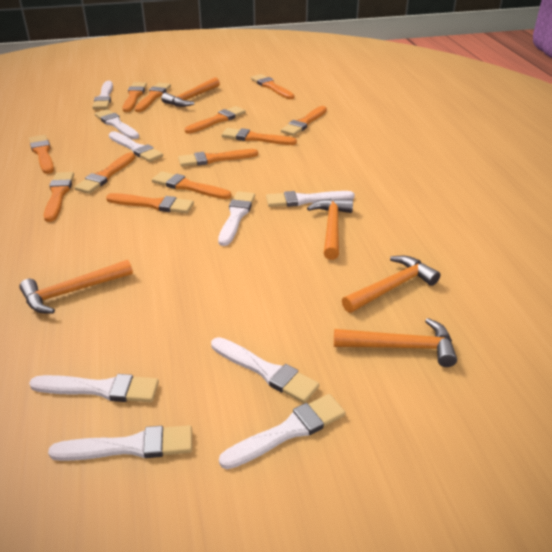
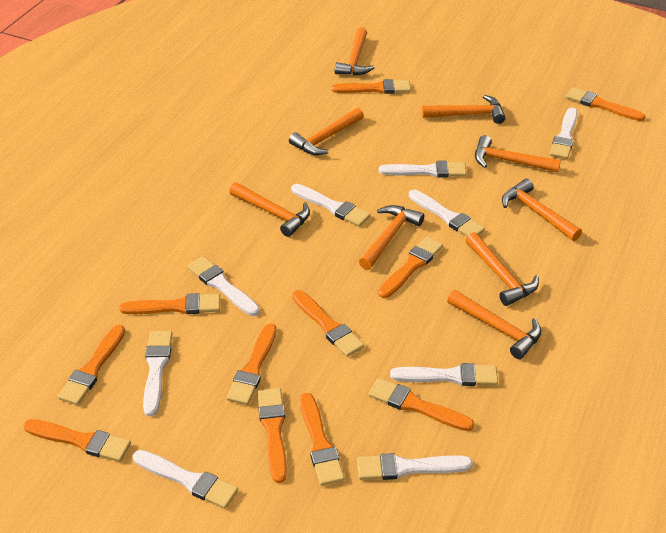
orange brush: 12 -> 11
orange hammer: 5 -> 9

